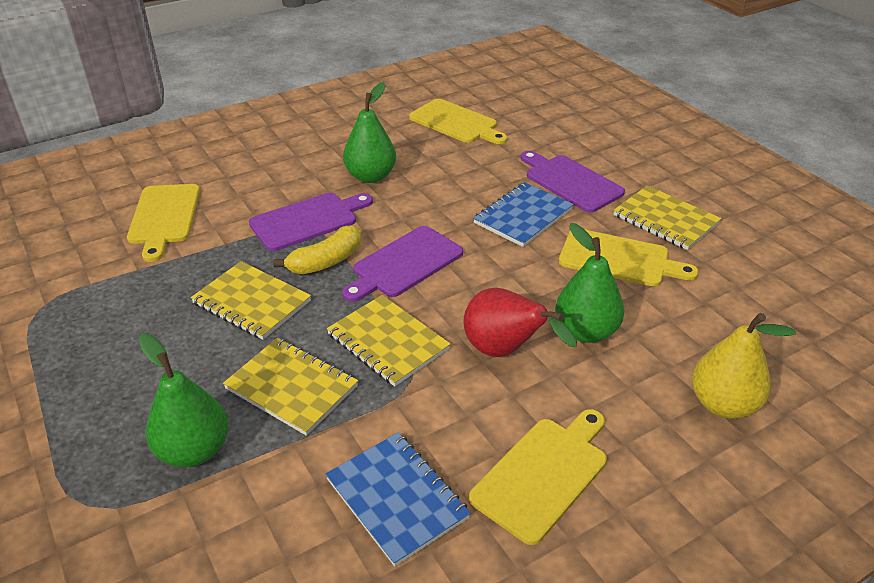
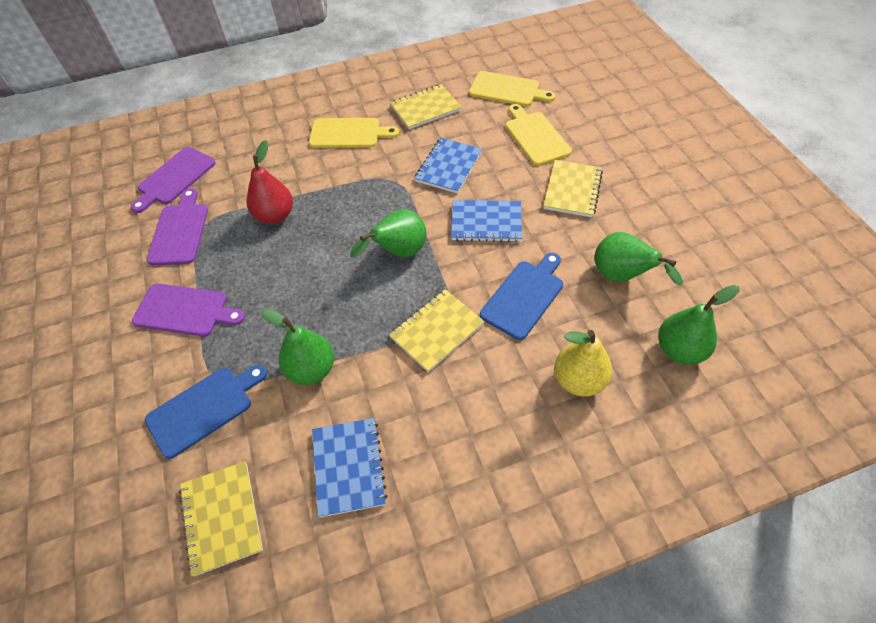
blue cutting board: 0 -> 2
blue notebook: 2 -> 3
green pear: 3 -> 4
yellow banana: 1 -> 0
yellow cutting board: 4 -> 3

